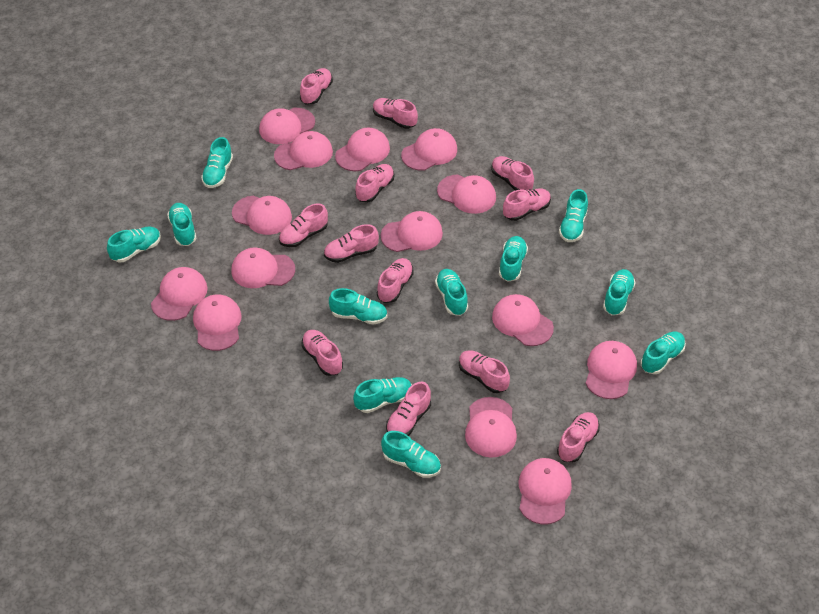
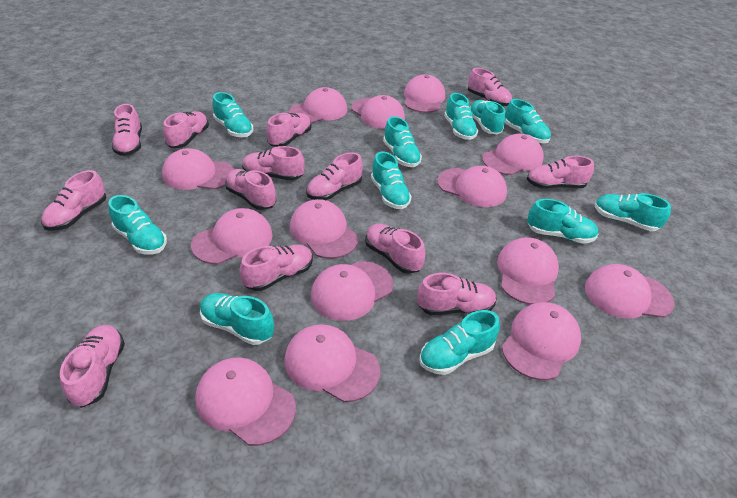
pink shoe: 12 -> 13

